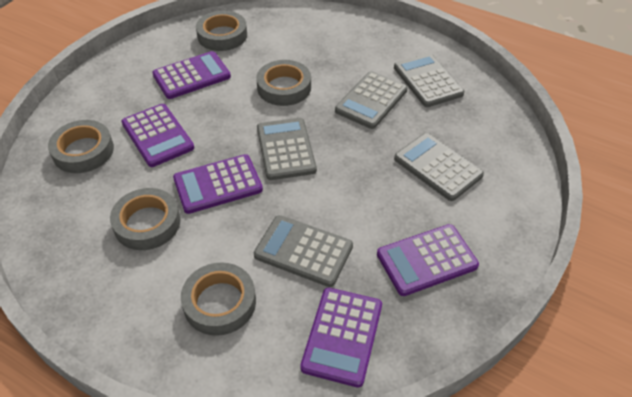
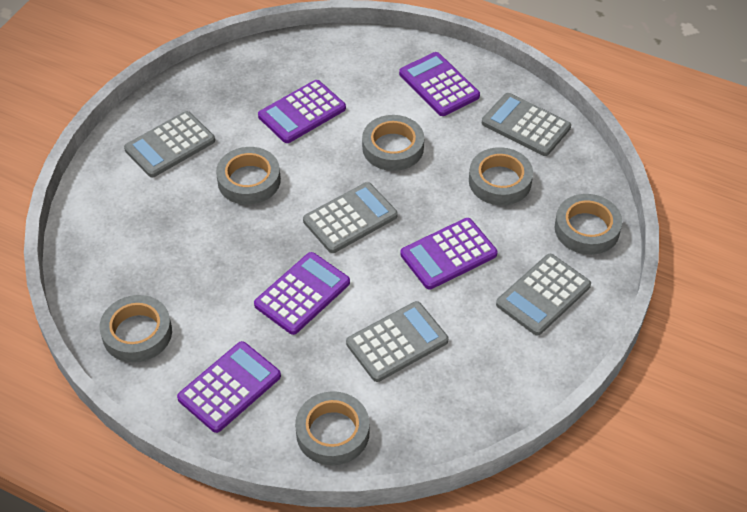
grey tape: 5 -> 6

